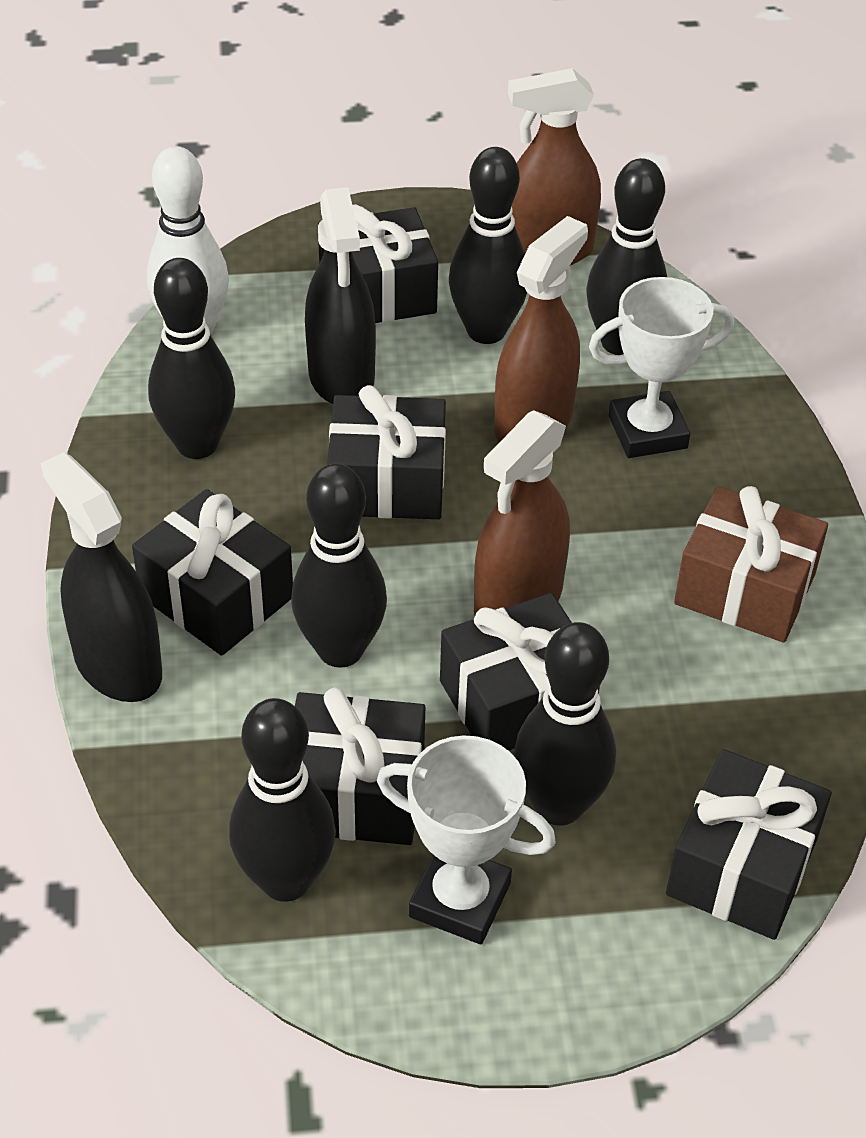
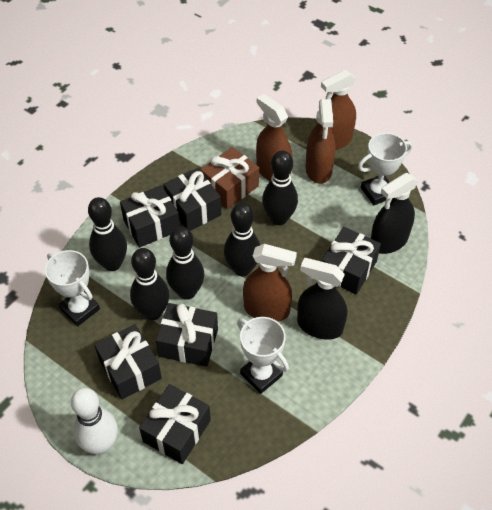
black bowling pin: 6 -> 5
brown spray bottle: 3 -> 4
white trophy: 2 -> 3

